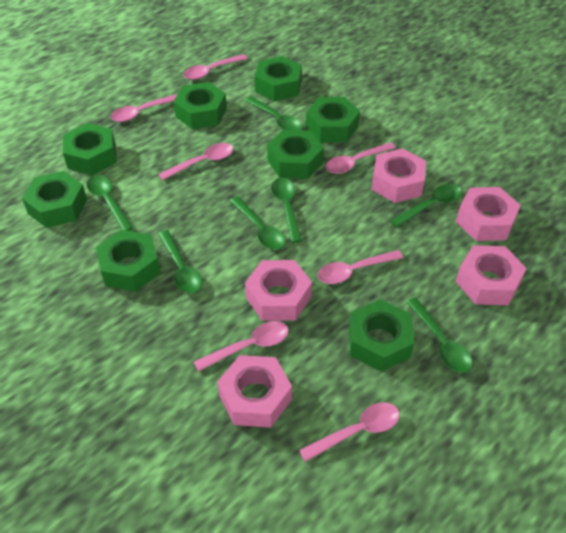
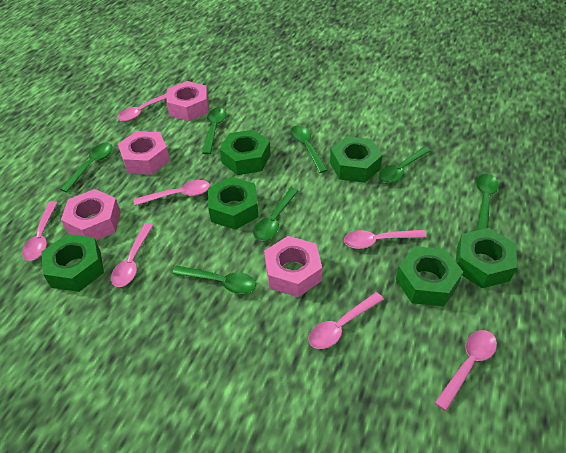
green nut: 8 -> 6
pink nut: 5 -> 4

